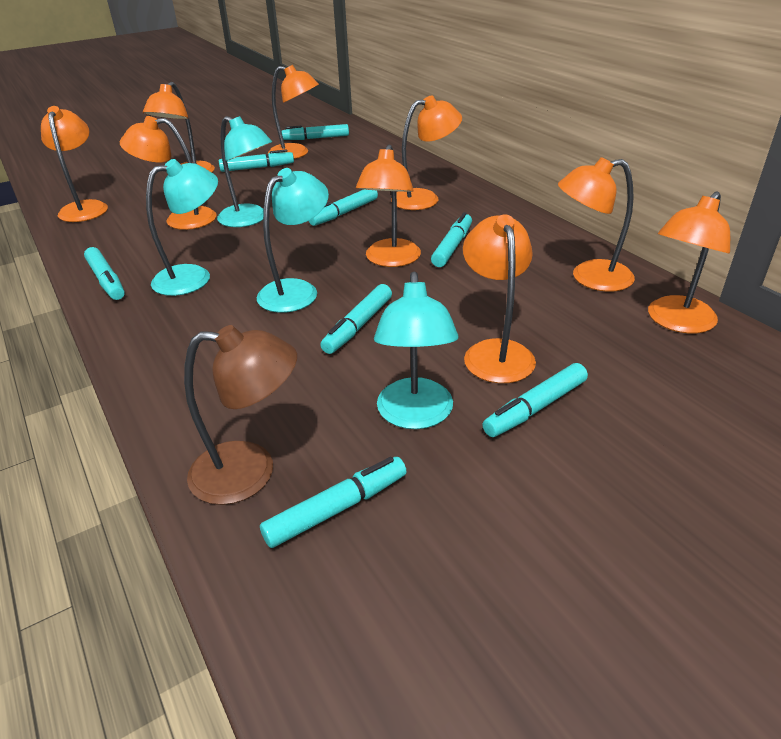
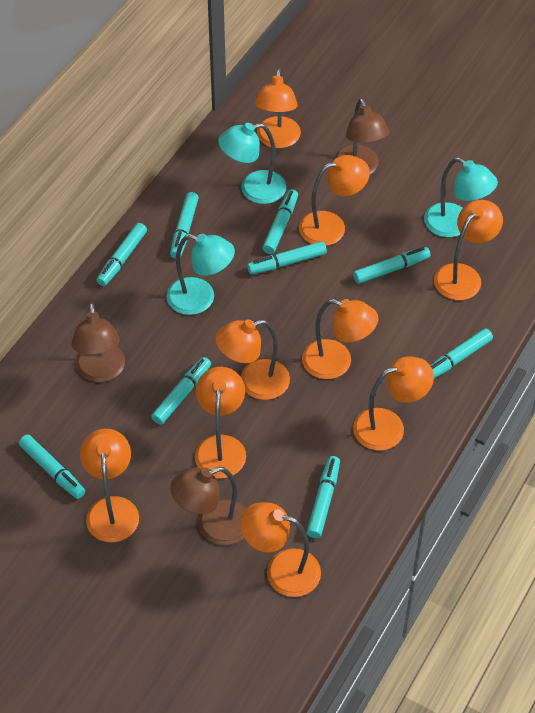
brown lamp: 1 -> 3
turquoise lamp: 4 -> 3
turquoise marker: 8 -> 9

